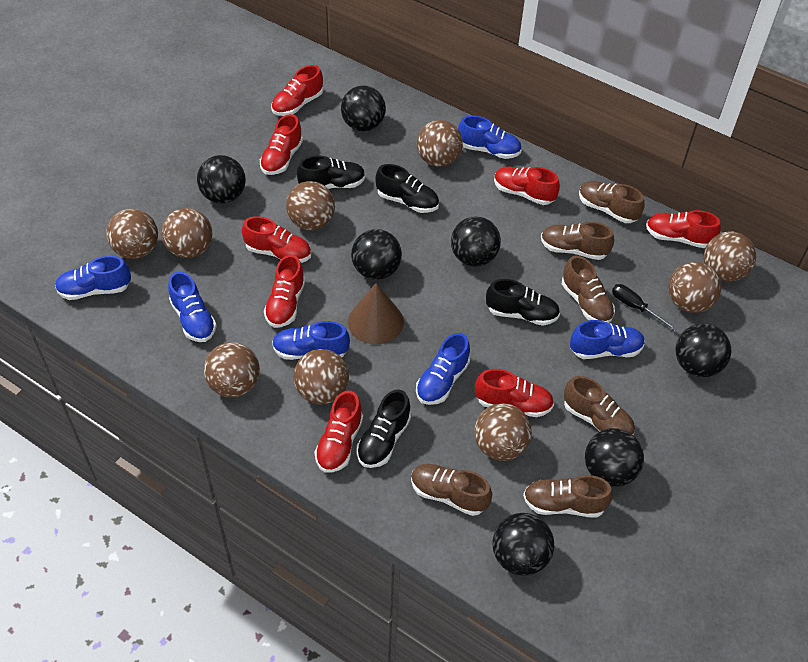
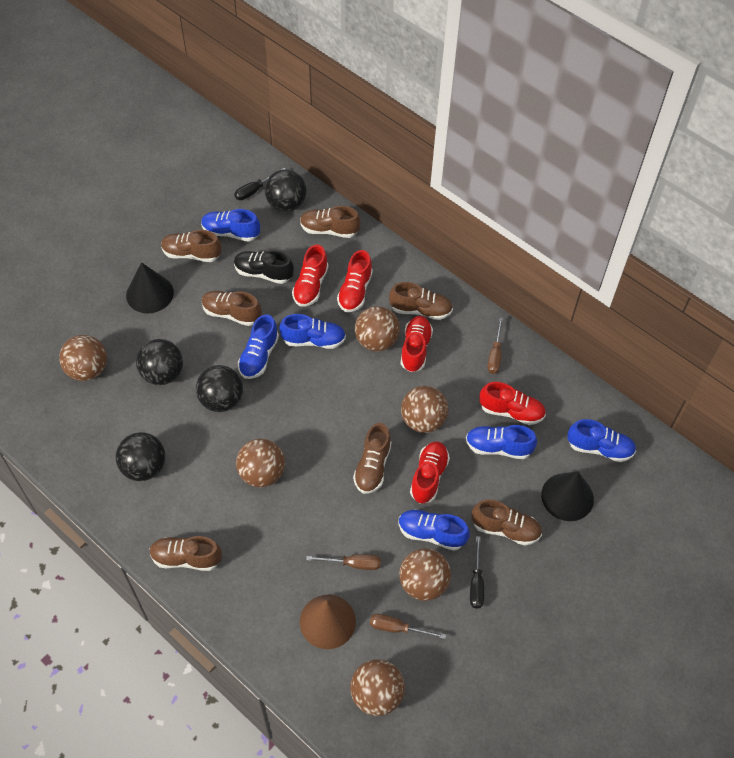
black ball: 7 -> 4
black cone: 0 -> 2
black screwdriver: 1 -> 2
black shoe: 4 -> 1
brown ball: 9 -> 6
brown screwdriver: 0 -> 3
brown shoe: 6 -> 7
red shoe: 8 -> 5

